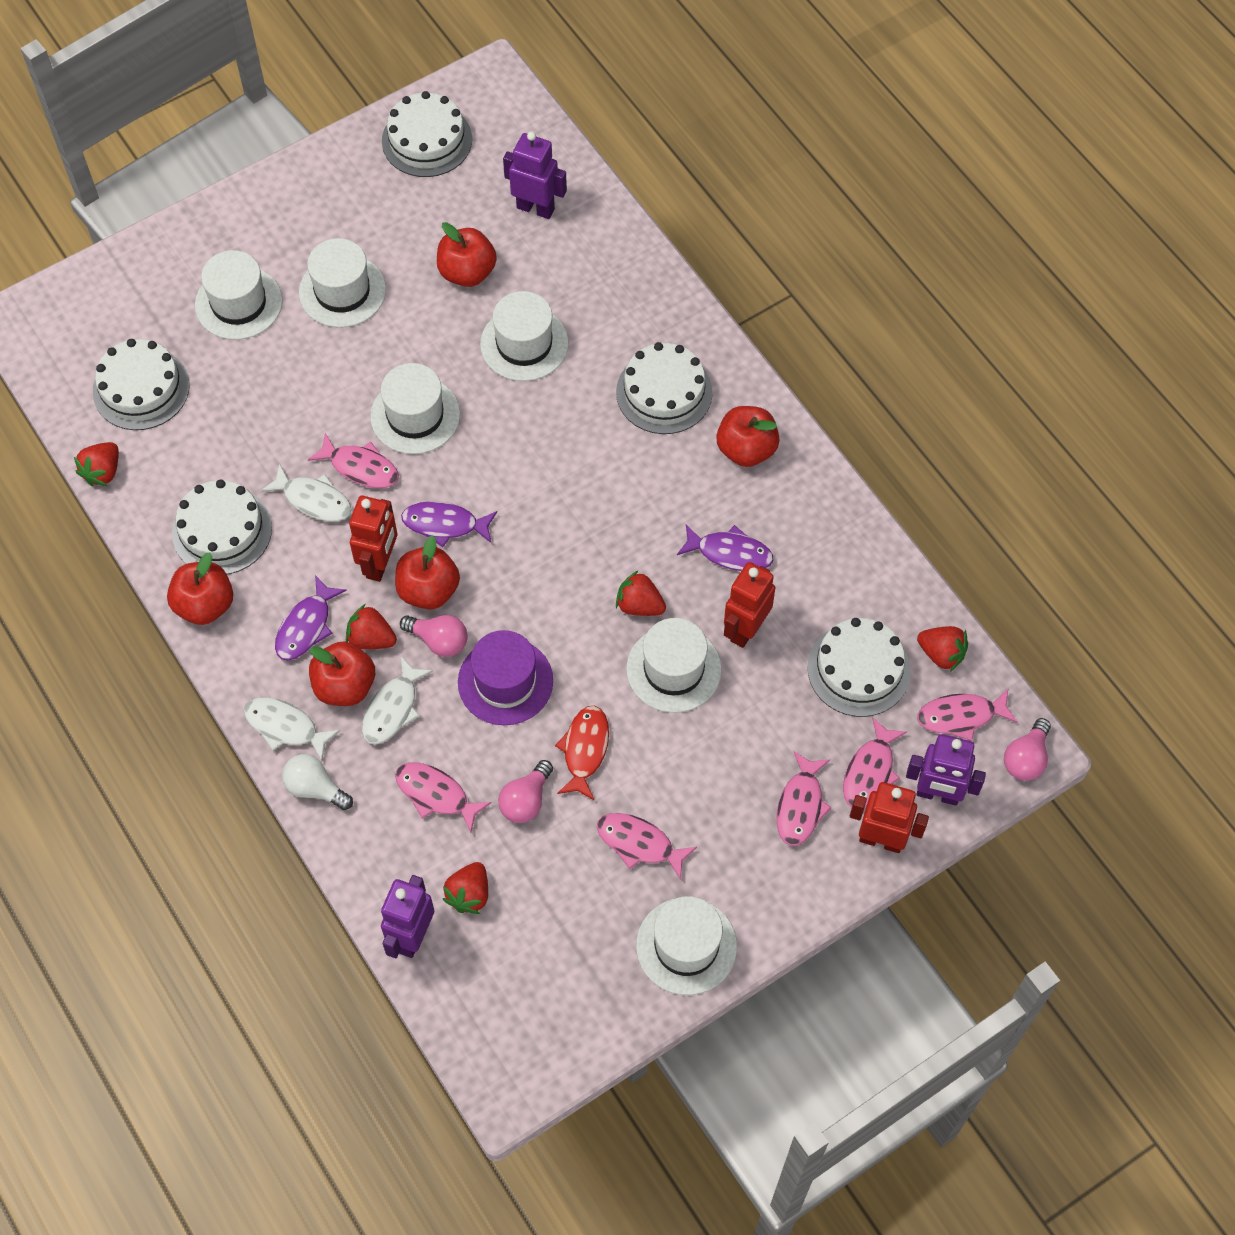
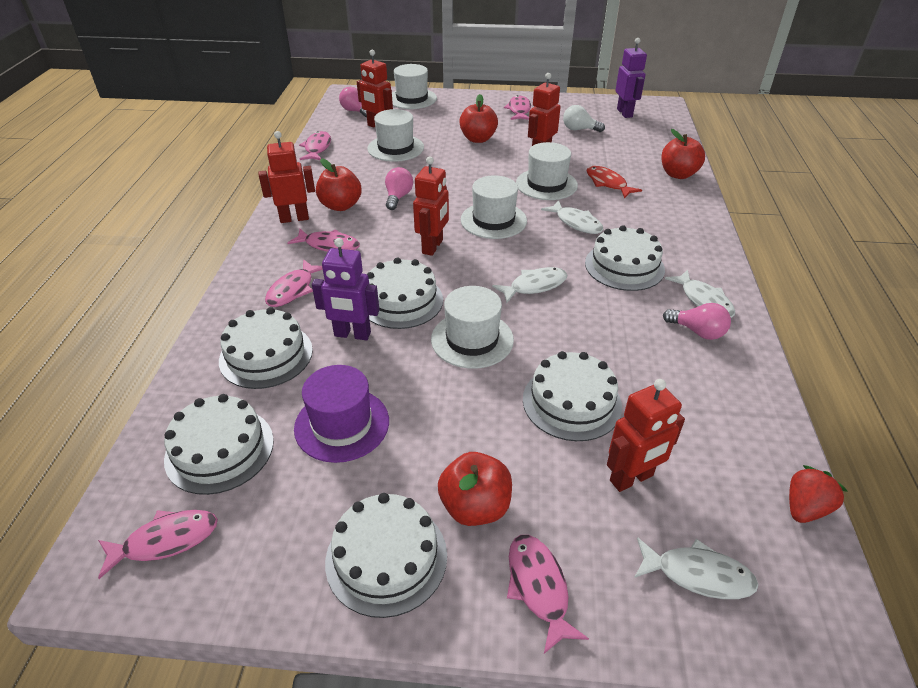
purple fish: 3 -> 0
purple robot: 3 -> 2
red apple: 5 -> 4
red robot: 3 -> 5
red strawberry: 5 -> 1
white cake: 5 -> 6
white fish: 3 -> 4
white hat: 6 -> 5

